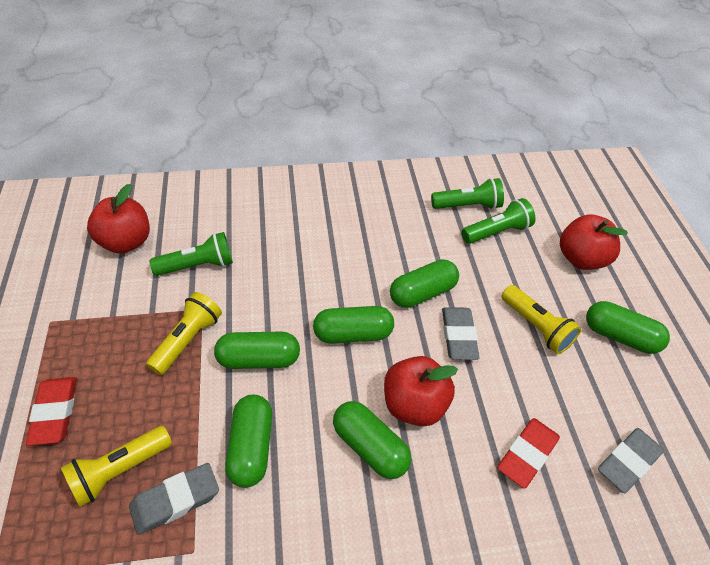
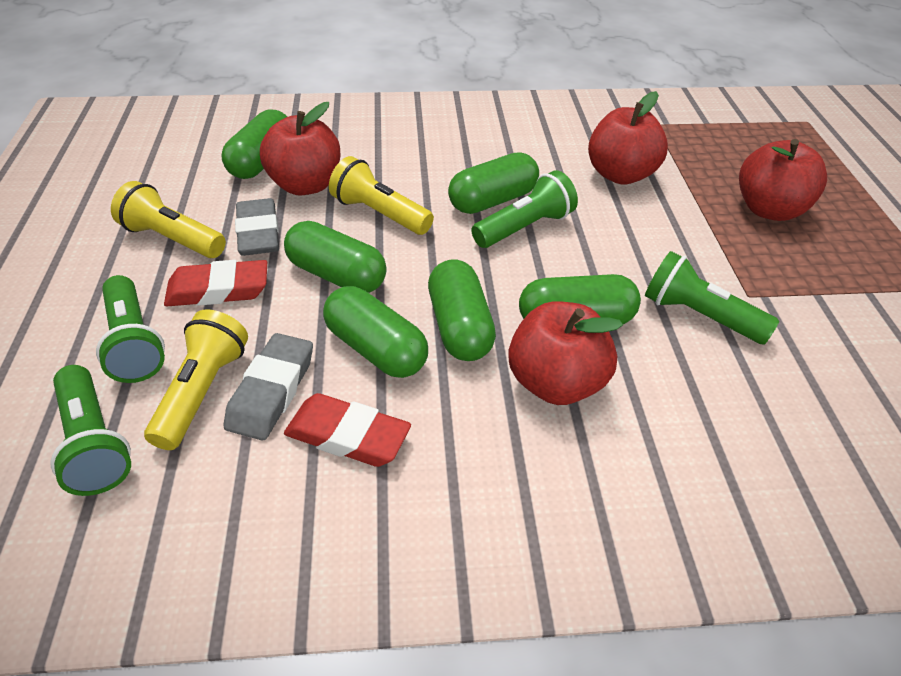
green flashlight: 3 -> 4
grey eraser: 3 -> 2
red apple: 3 -> 4

